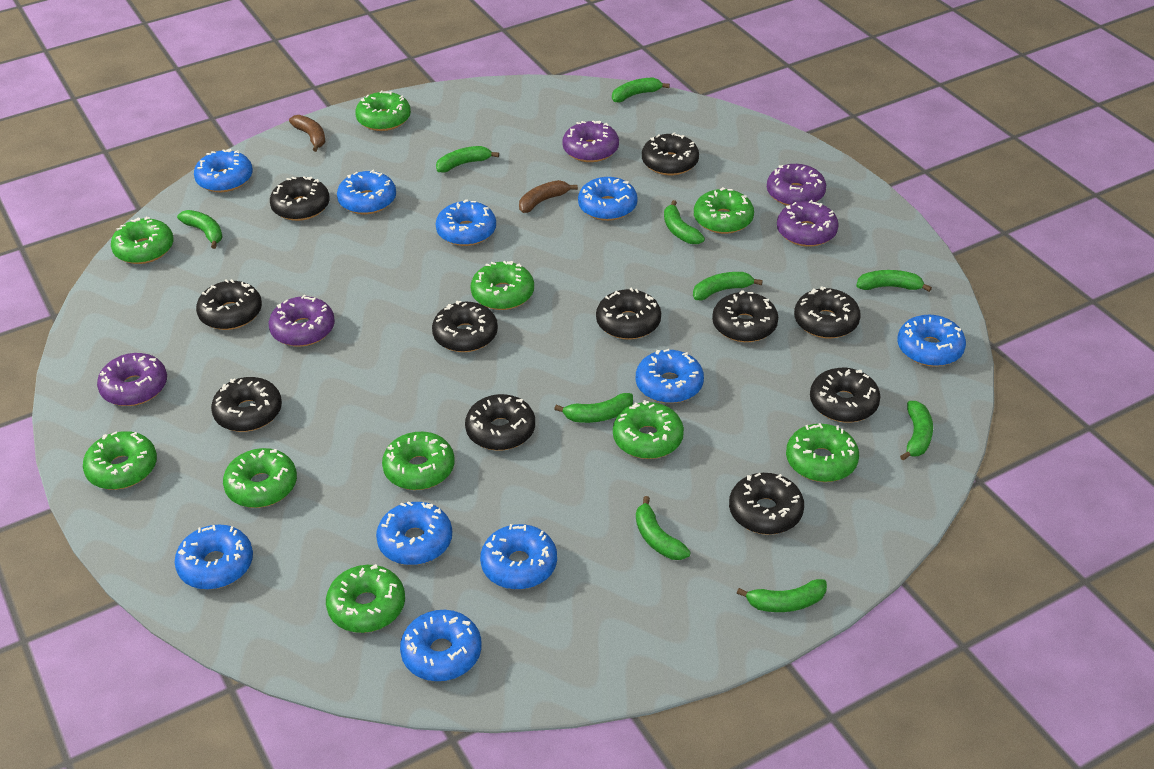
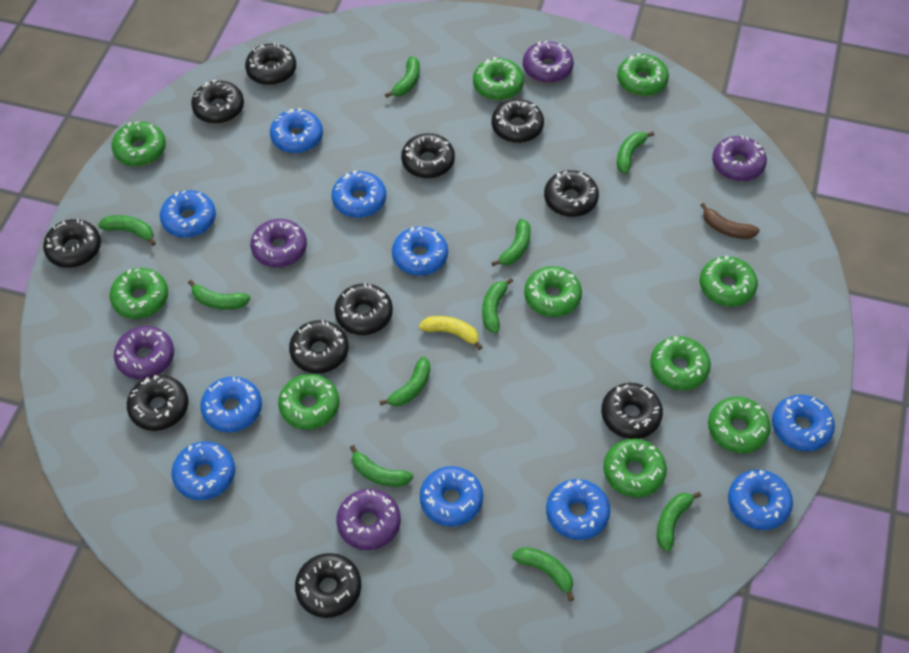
brown banana: 2 -> 1
yellow banana: 0 -> 1

